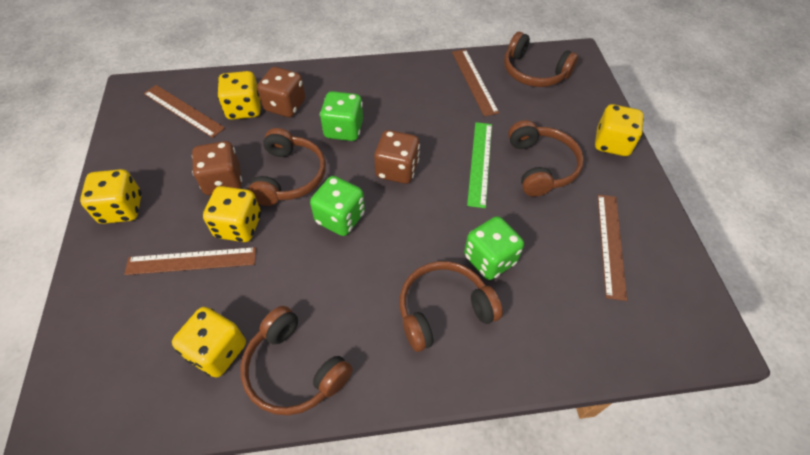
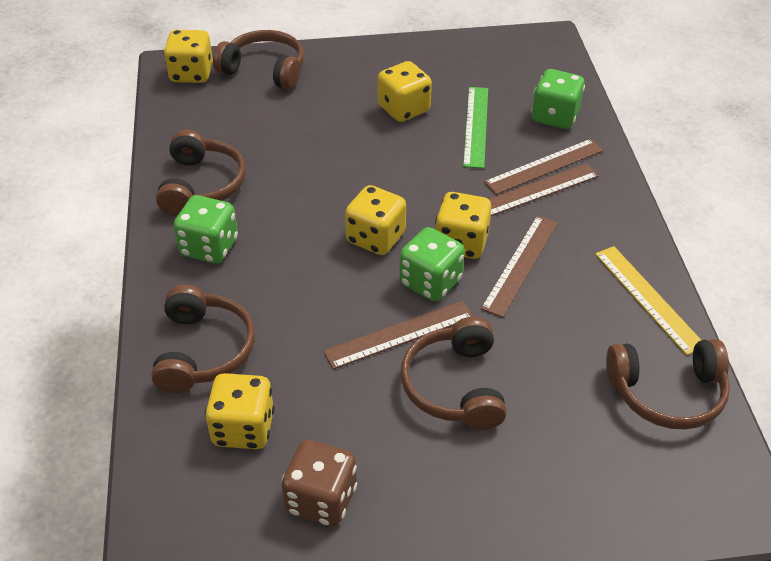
brown dice: 3 -> 1
yellow ruler: 0 -> 1

